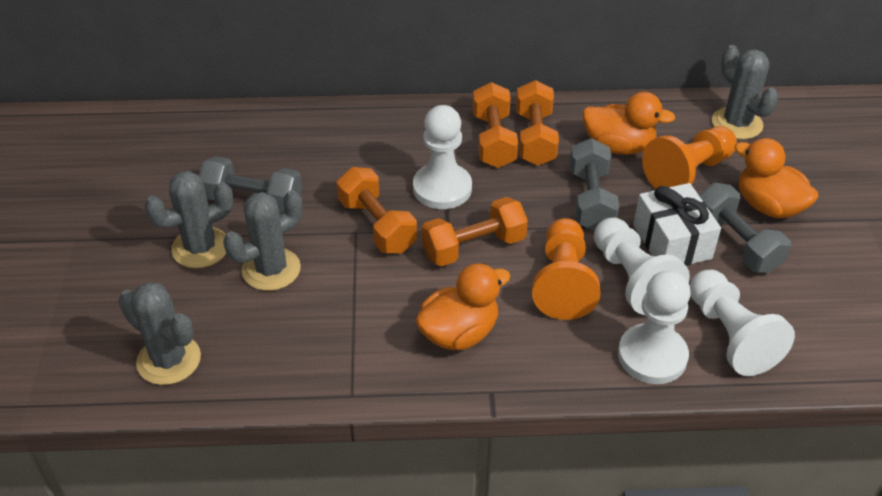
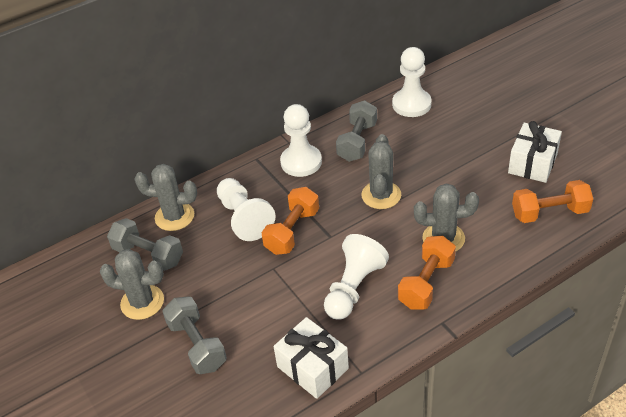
orange duck: 3 -> 0
orange dumbbell: 4 -> 3
orange pawn: 2 -> 0
white gift: 1 -> 2

